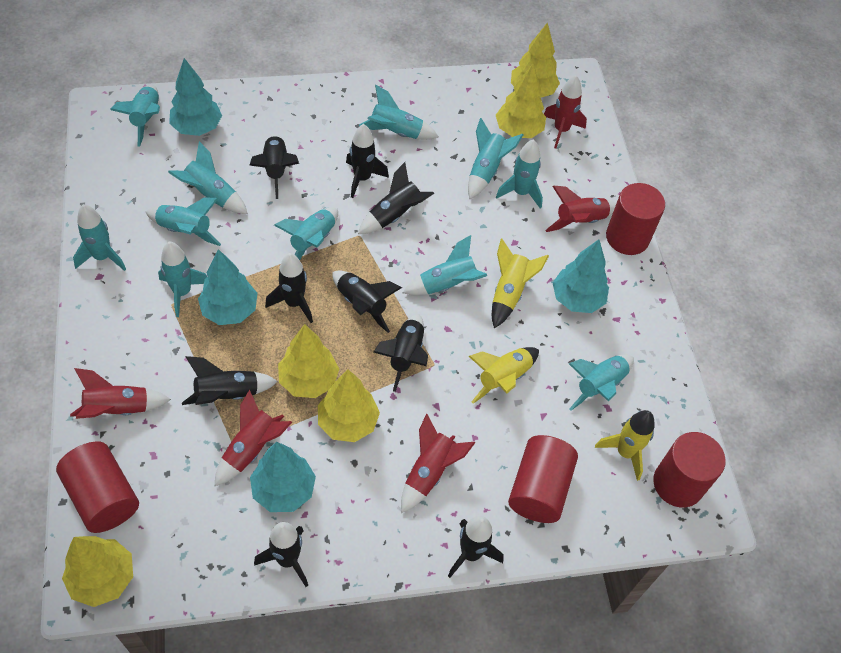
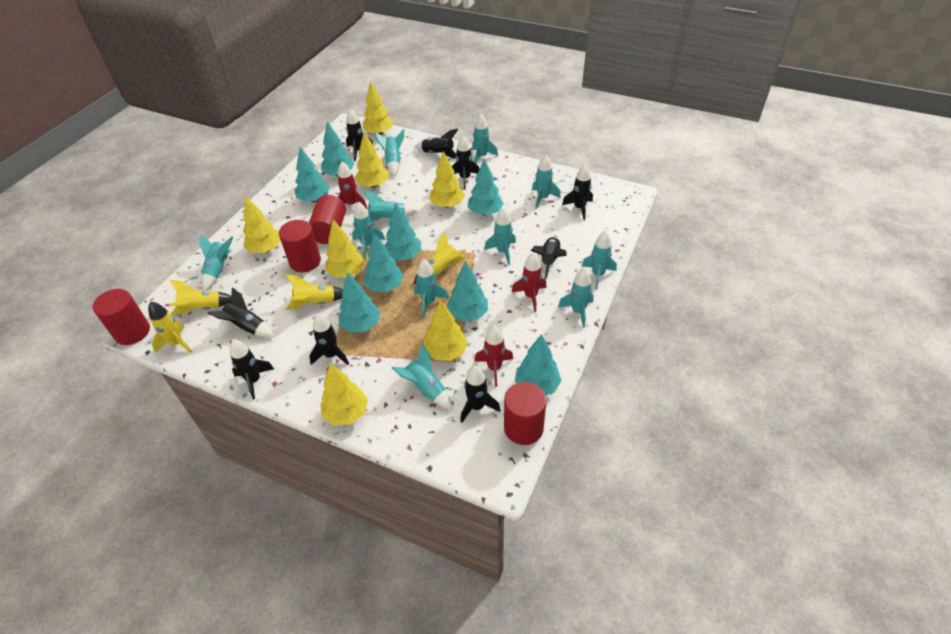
red rocket: 5 -> 3
turquoise tree: 4 -> 8
yellow rocket: 3 -> 4
yellow tree: 5 -> 7

